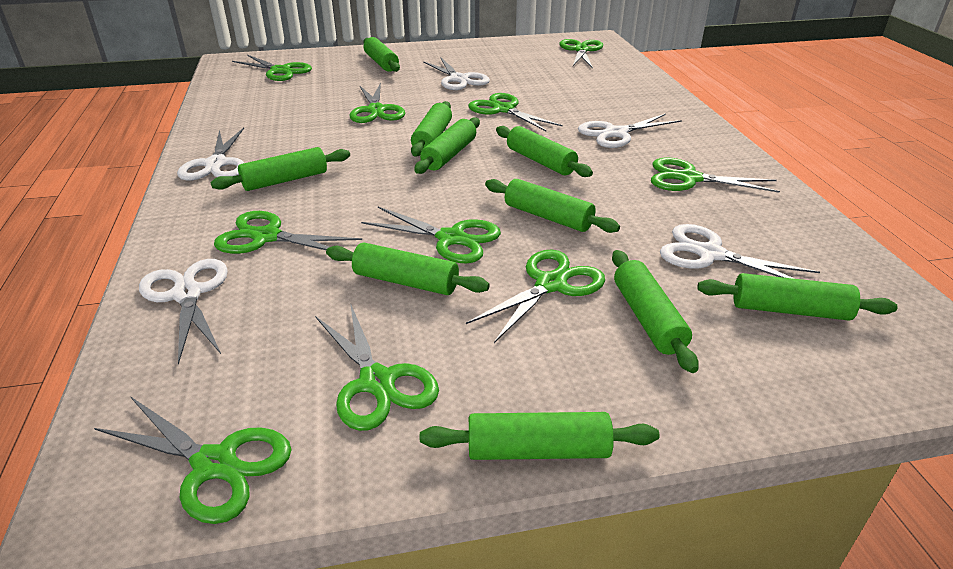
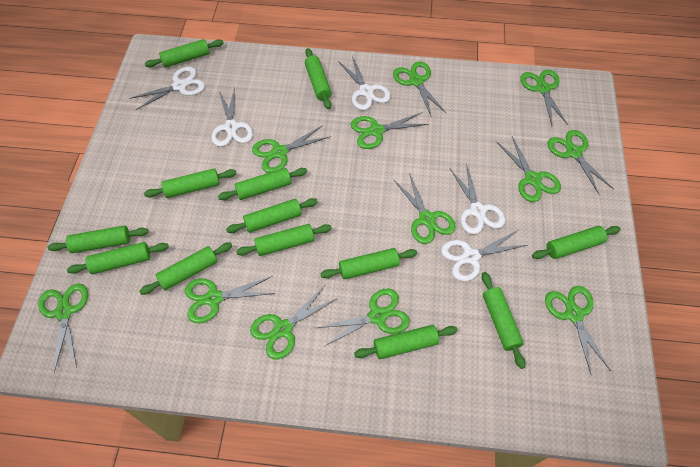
green rolling pin: 10 -> 13
green scissors: 10 -> 12

